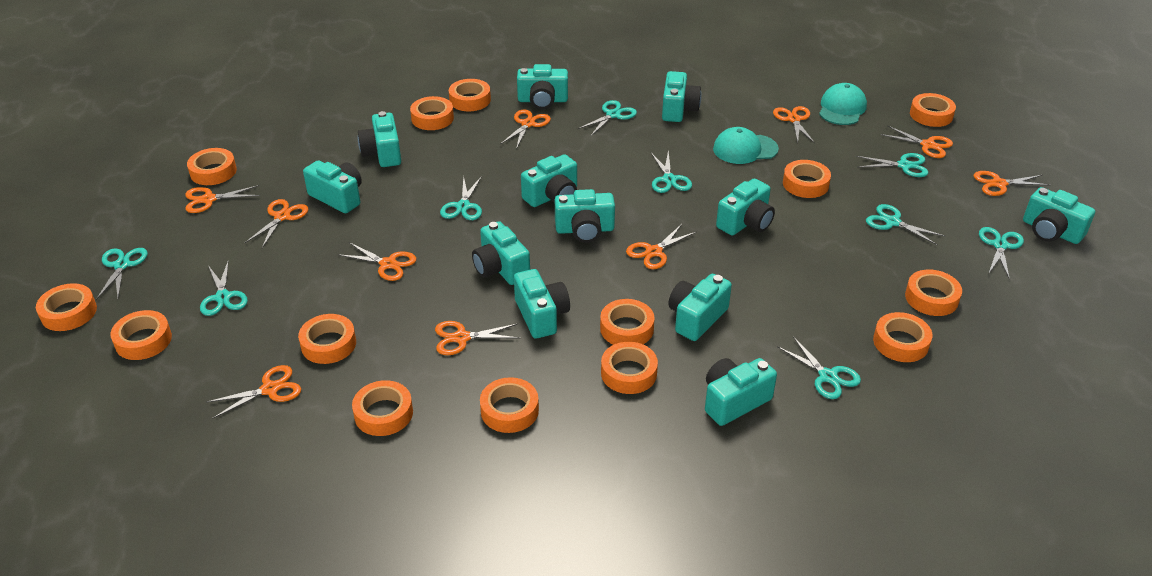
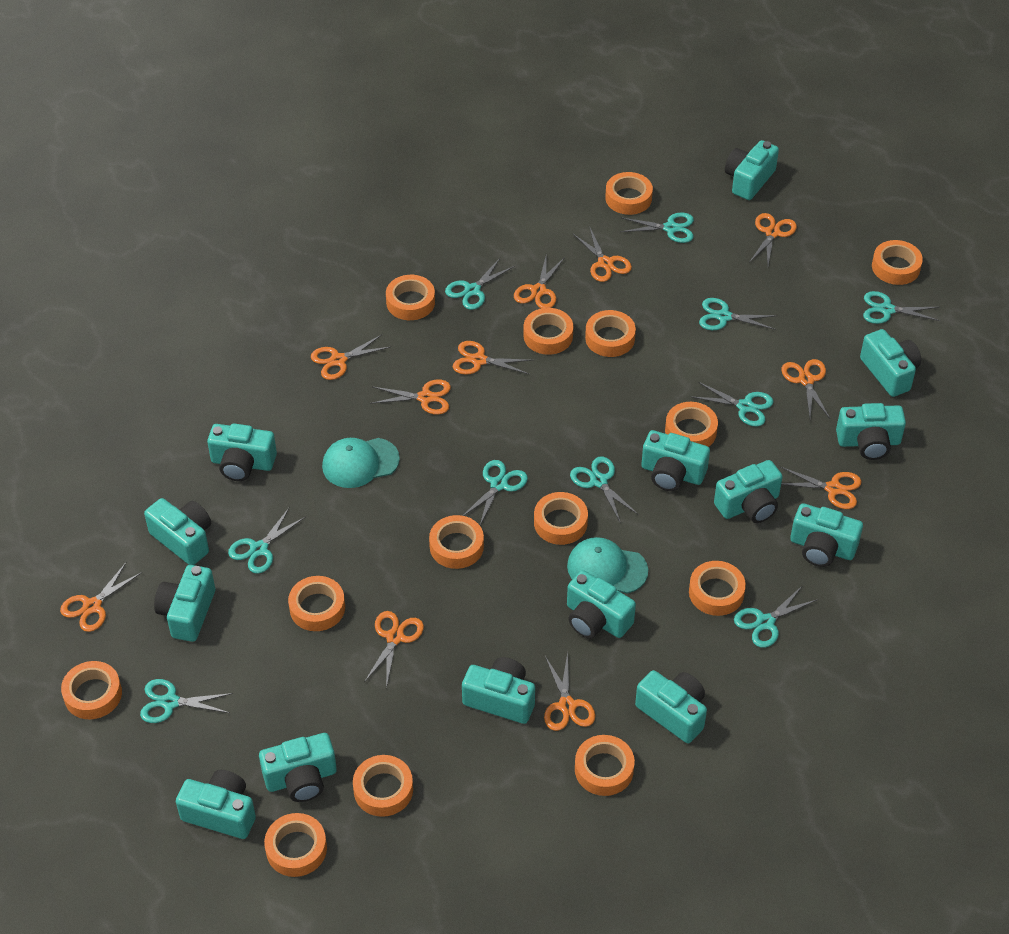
orange scissors: 10 -> 11
turquoise camera: 12 -> 14
turquoise scissors: 9 -> 10

